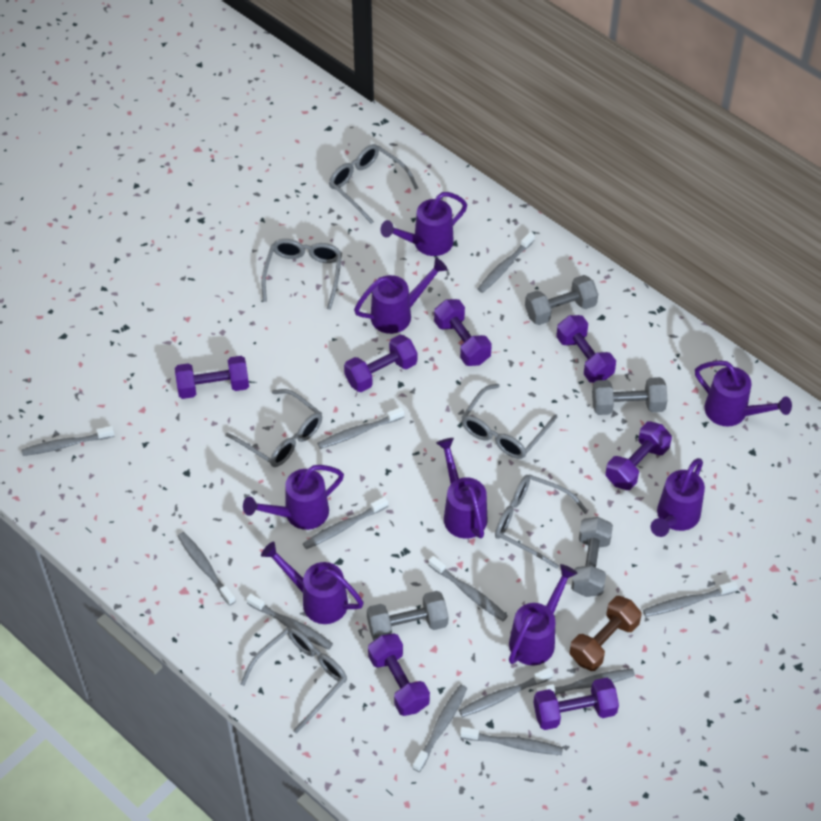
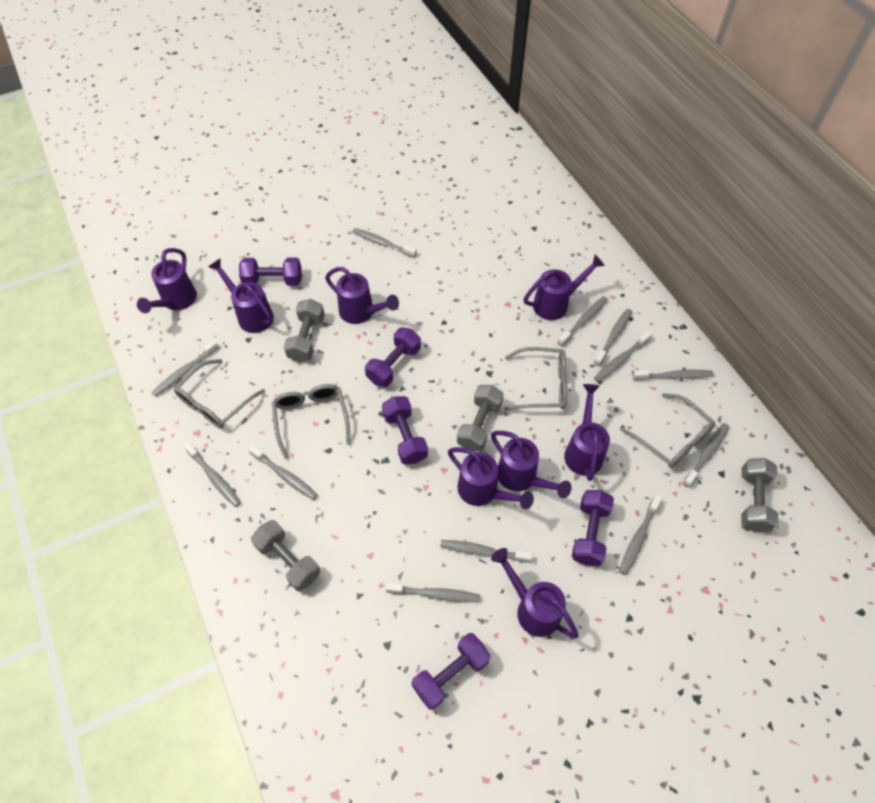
brown dumbbell: 1 -> 0
grey glasses: 6 -> 4
purple dumbbell: 7 -> 5

